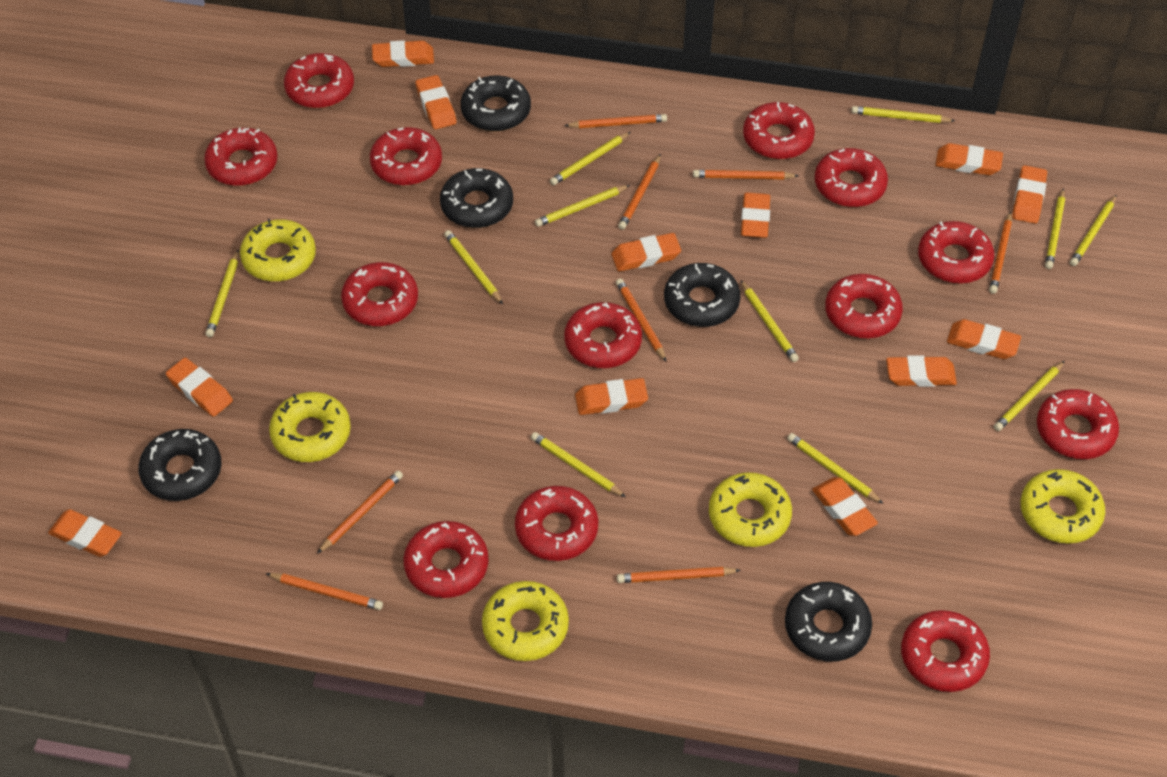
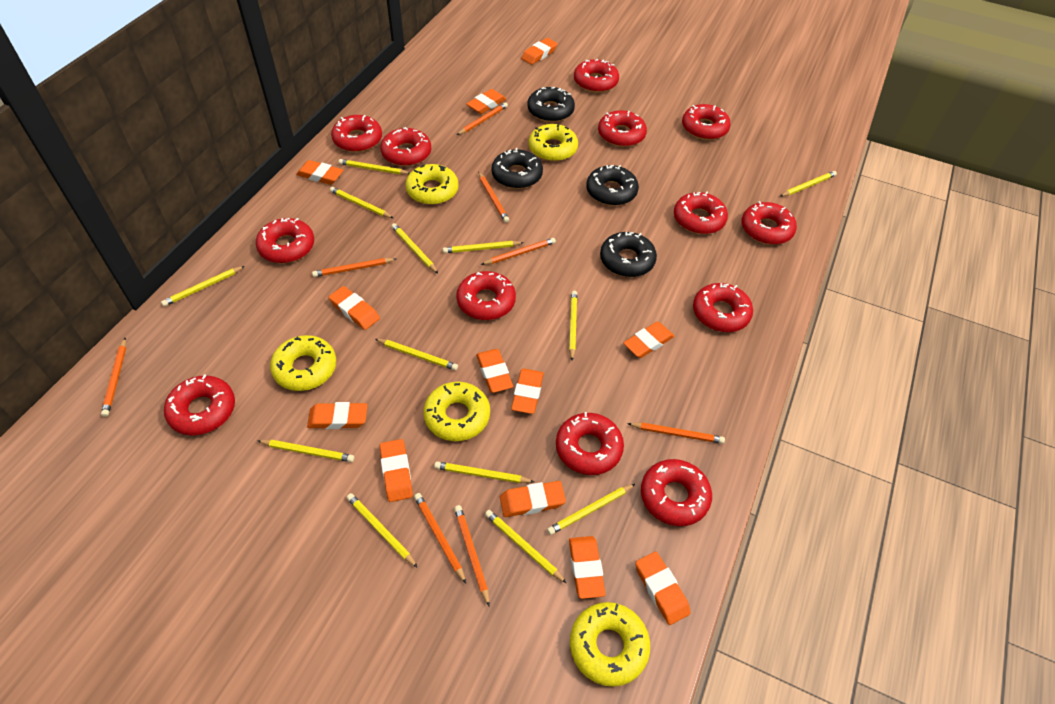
black donut: 5 -> 4
yellow pencil: 11 -> 13

